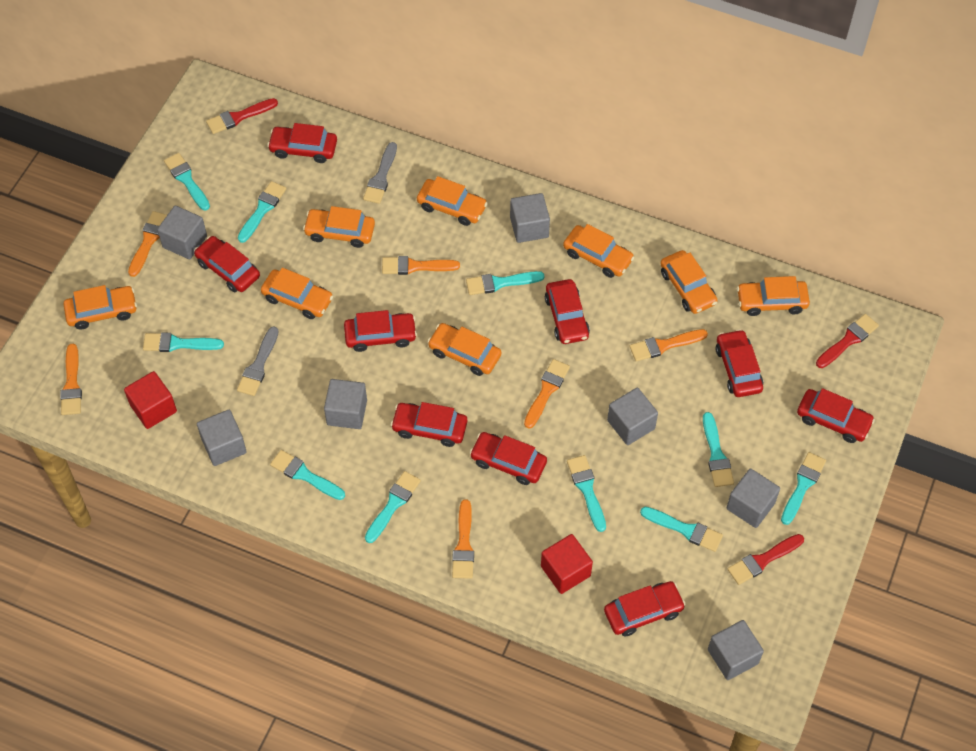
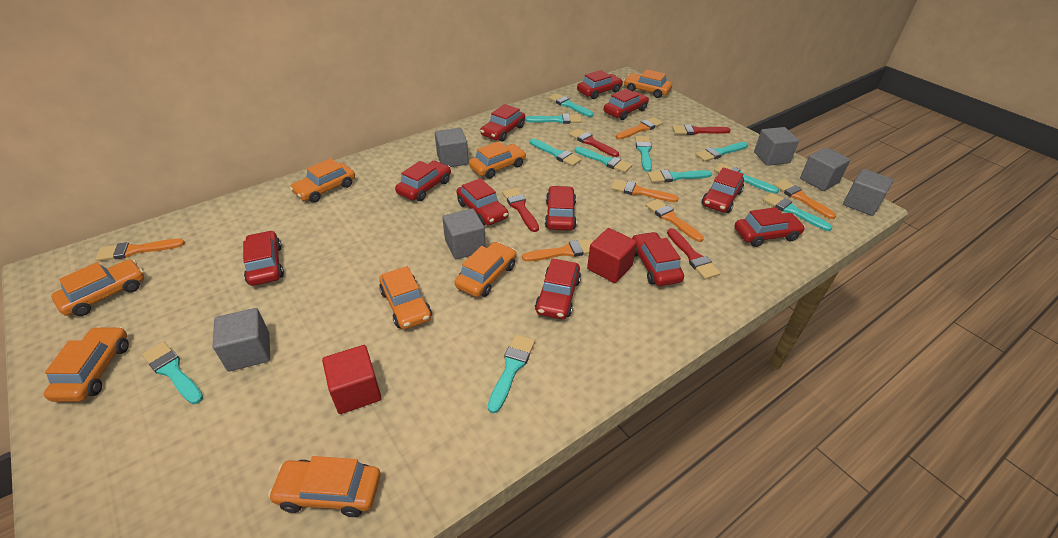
grey brush: 2 -> 0
grey cube: 7 -> 6
red brush: 3 -> 4
red car: 9 -> 11
turquoise brush: 10 -> 11

